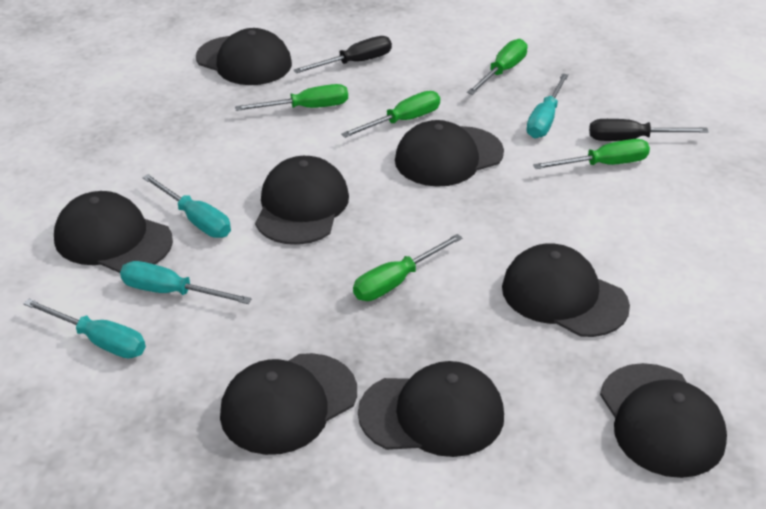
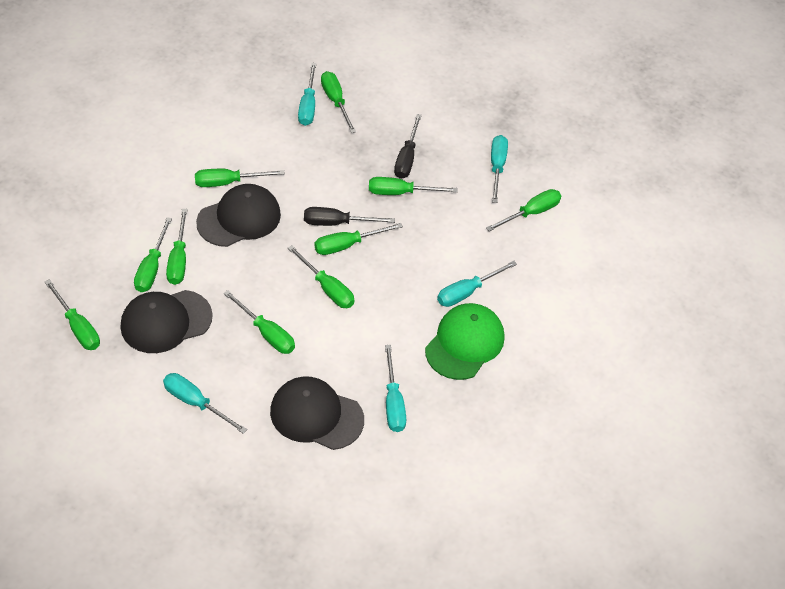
black cap: 8 -> 3
green cap: 0 -> 1
green screwdriver: 5 -> 10
turquoise screwdriver: 4 -> 5

